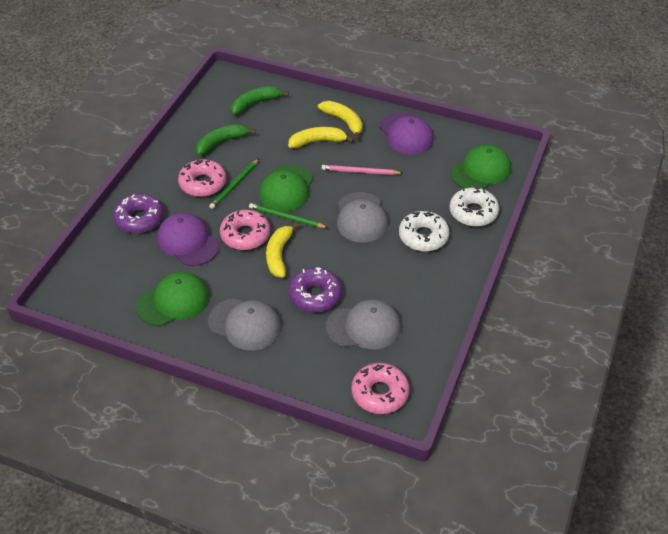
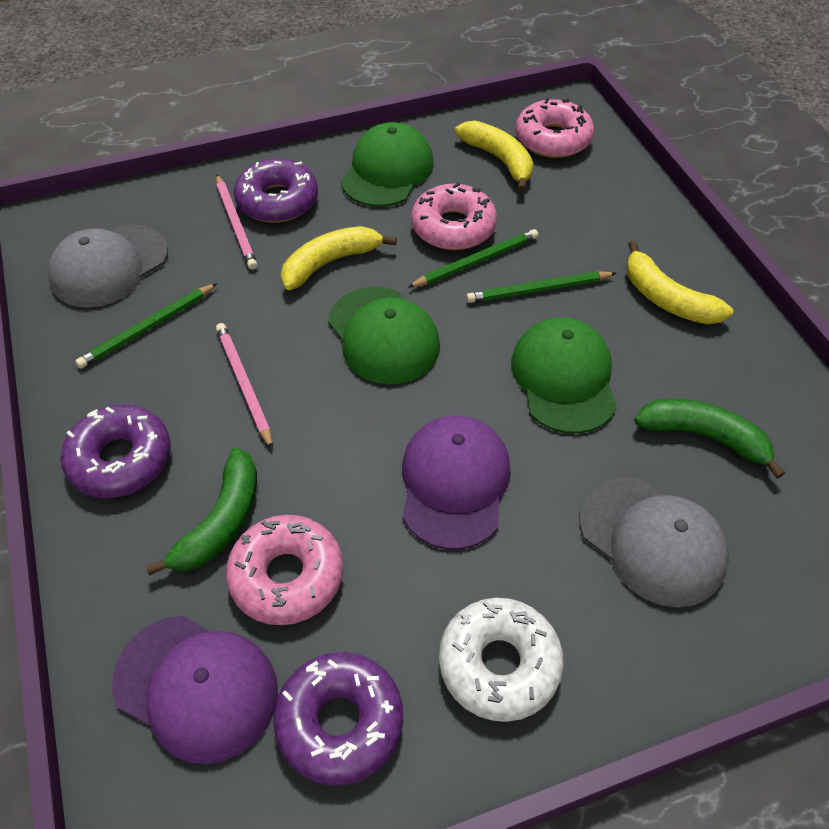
green pencil: 2 -> 3
grey cap: 3 -> 2
pink pencil: 1 -> 2
purple donut: 2 -> 3
white donut: 2 -> 1

